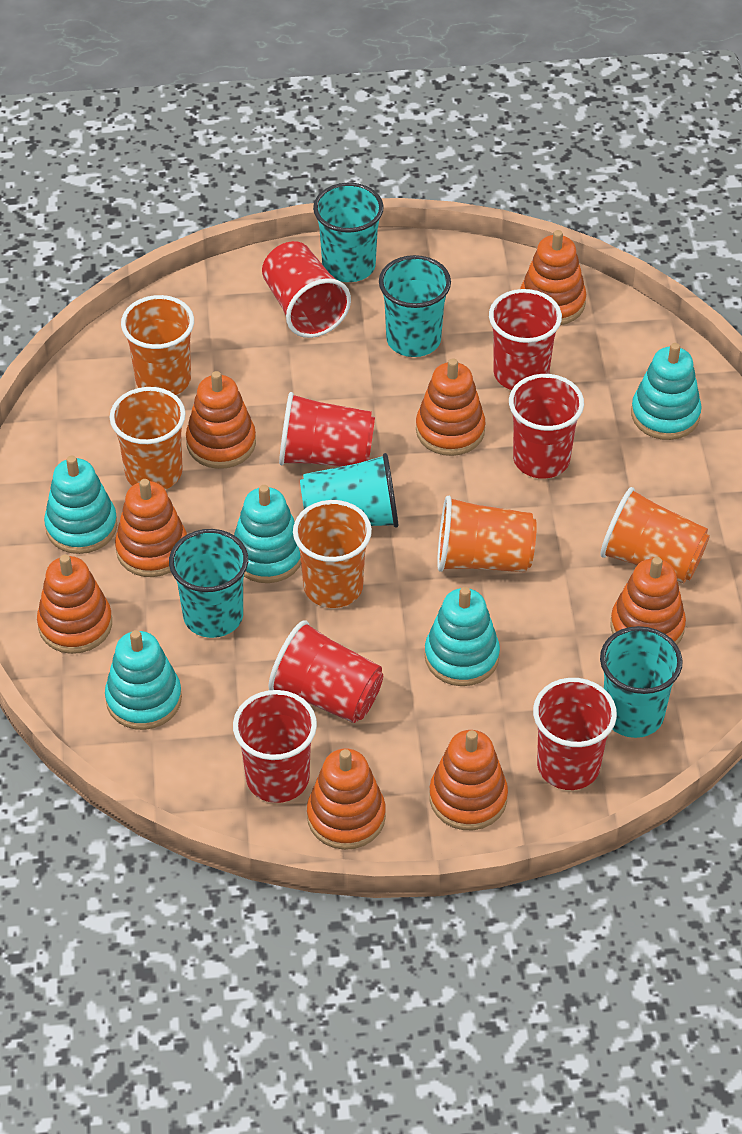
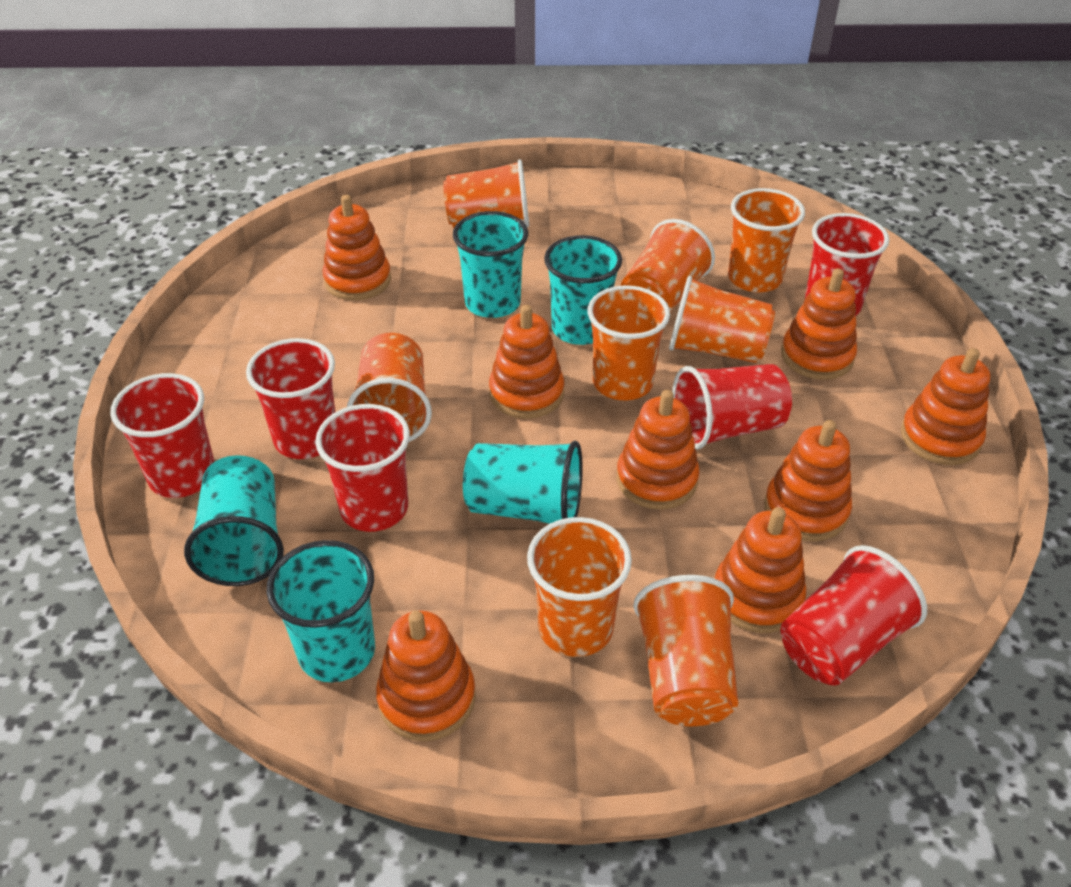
orange cup: 5 -> 8
red cup: 7 -> 6
turquoise stacking toy: 5 -> 0

